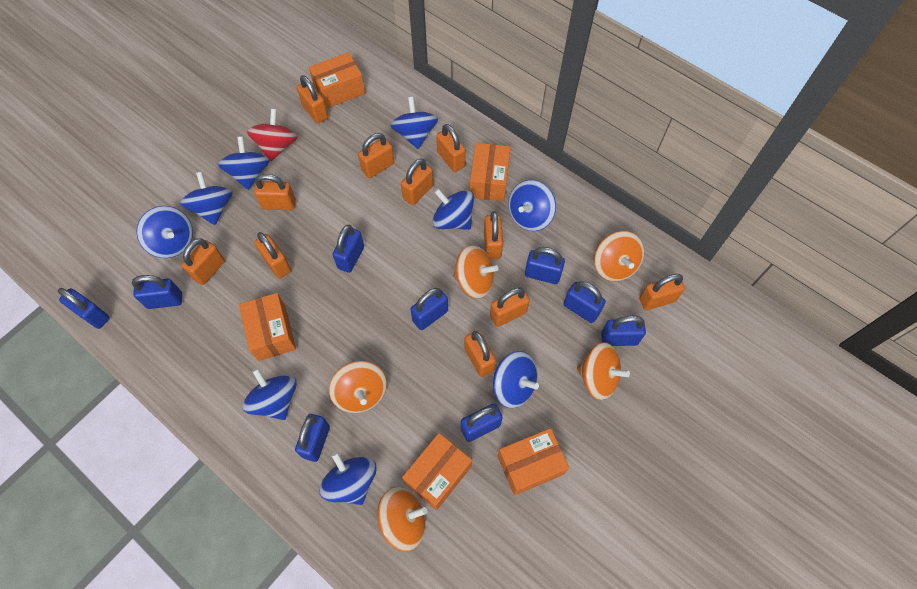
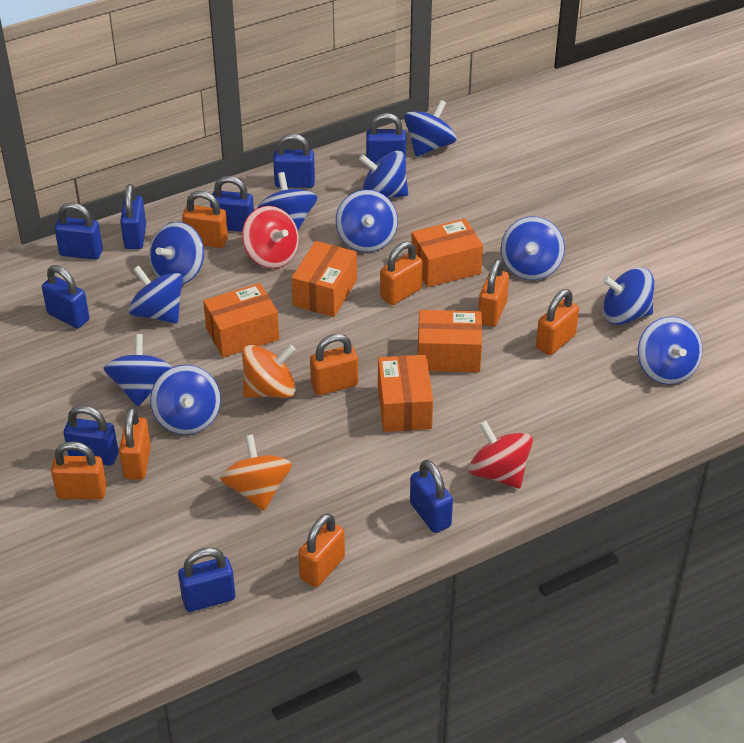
blue spinning top: 9 -> 11
orange padlock: 11 -> 8
orange spinning top: 5 -> 2
red spinning top: 1 -> 2

